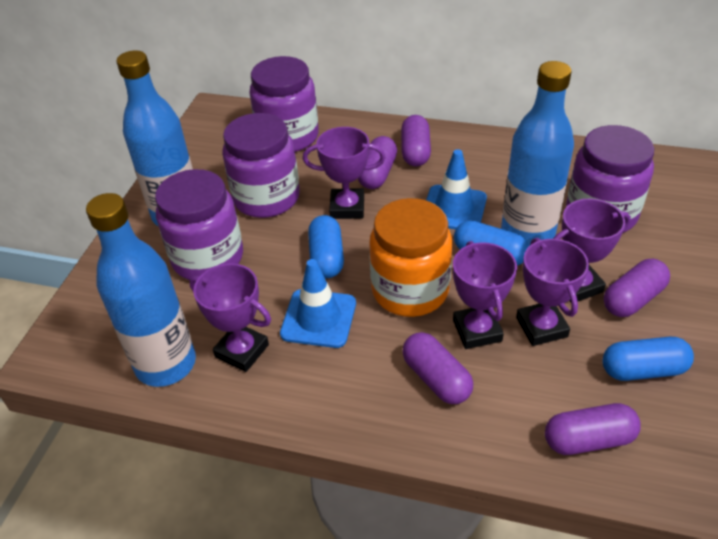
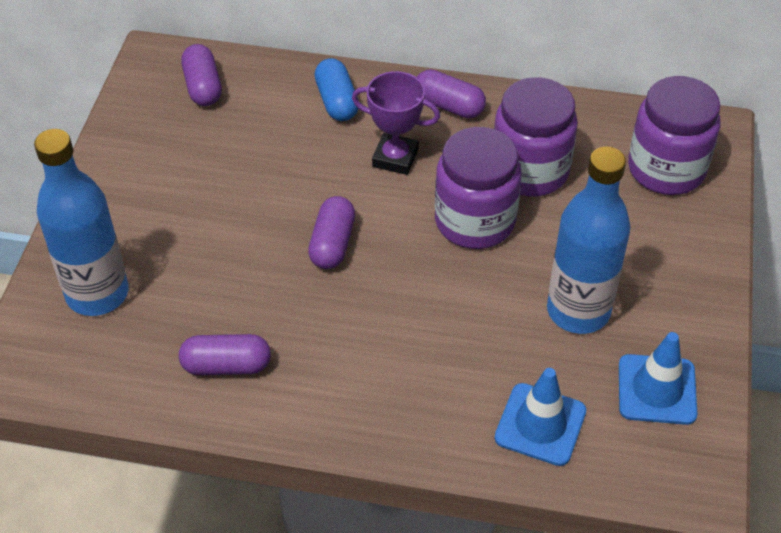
blue bottle: 3 -> 2
blue capsule: 3 -> 1
orange jar: 1 -> 0
purple capsule: 5 -> 4
purple jar: 4 -> 3
purple trophy: 5 -> 1

